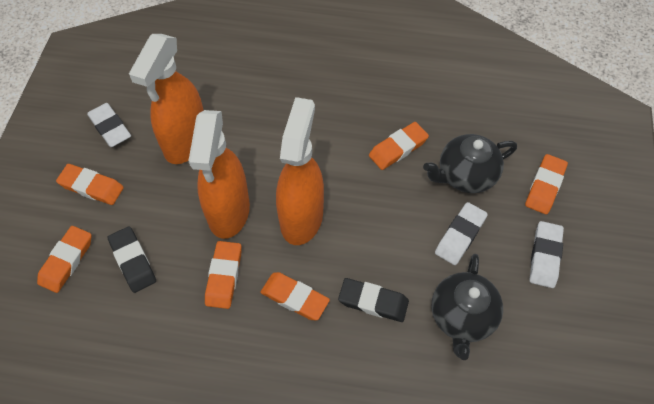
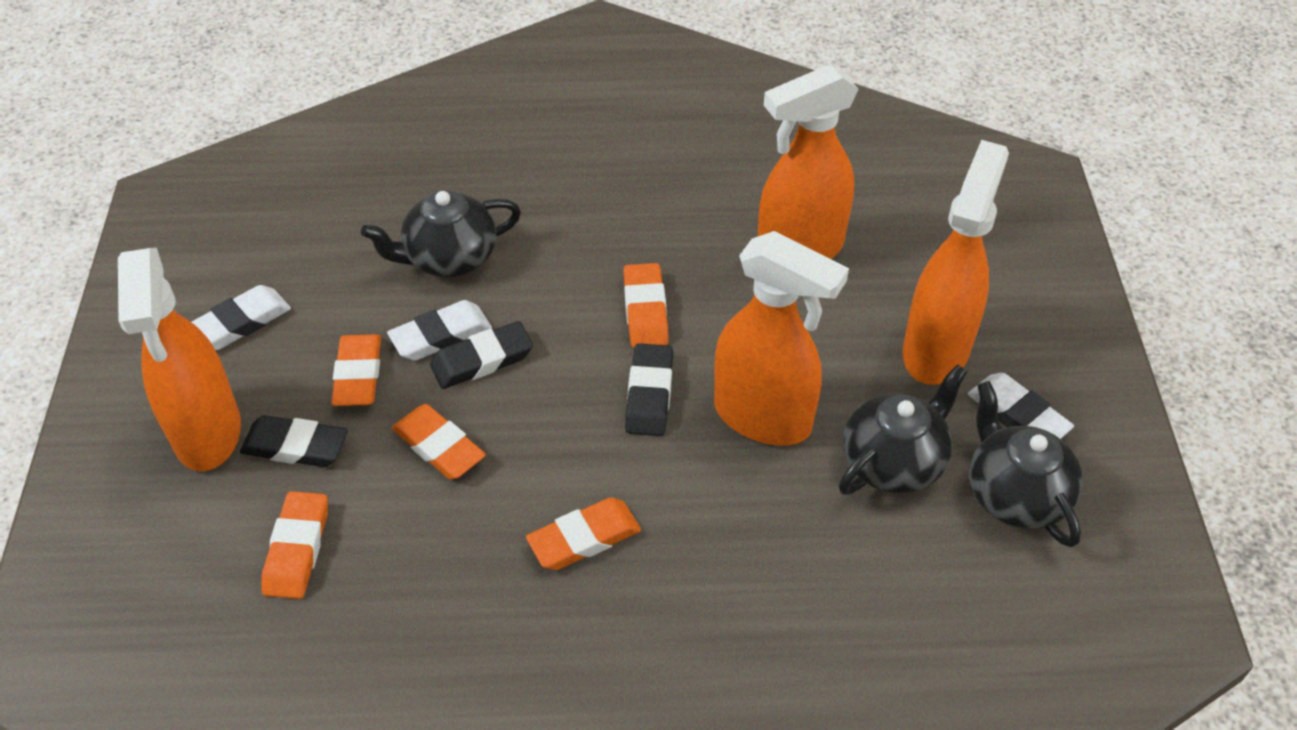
black eraser: 2 -> 3
black teapot: 2 -> 3
orange eraser: 6 -> 5
orange spray bottle: 3 -> 4

